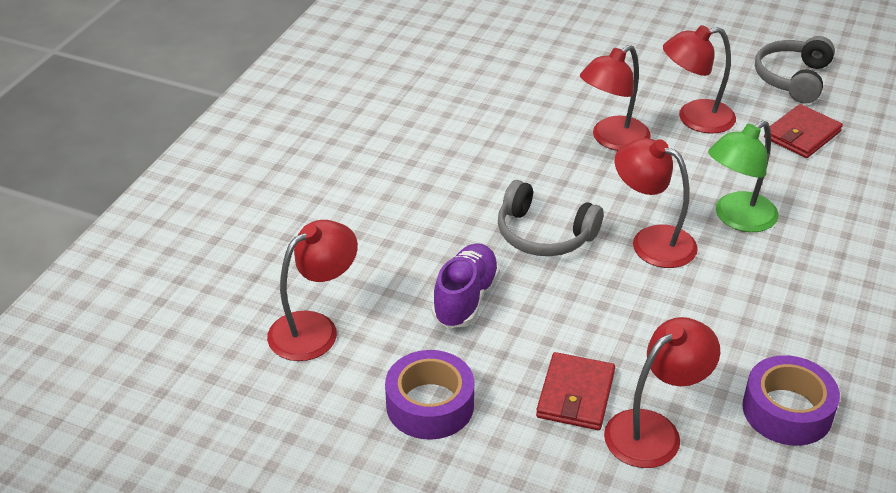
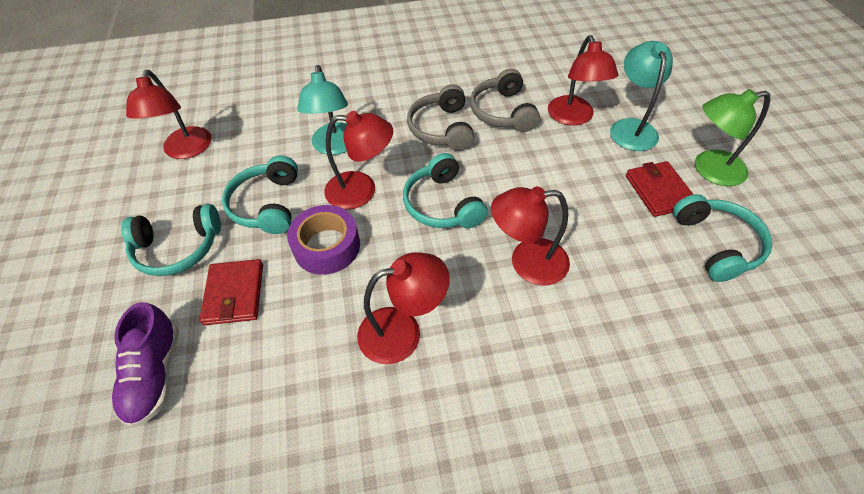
purple tape: 2 -> 1
turquoise headphones: 0 -> 4
turquoise lamp: 0 -> 2

